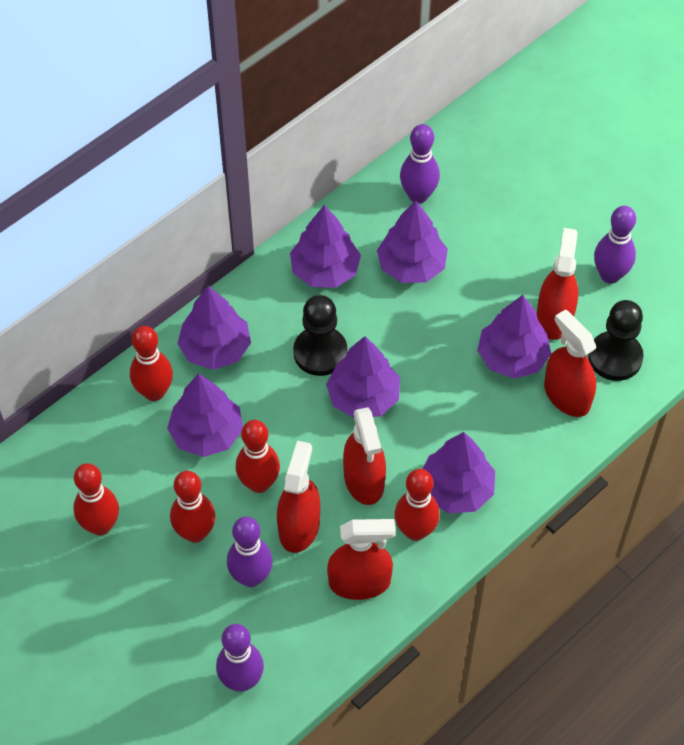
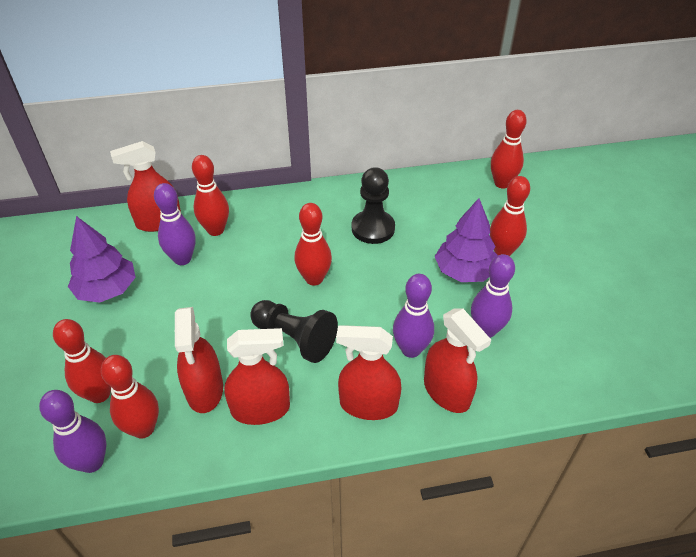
purple tree: 7 -> 2
red bowling pin: 5 -> 6

